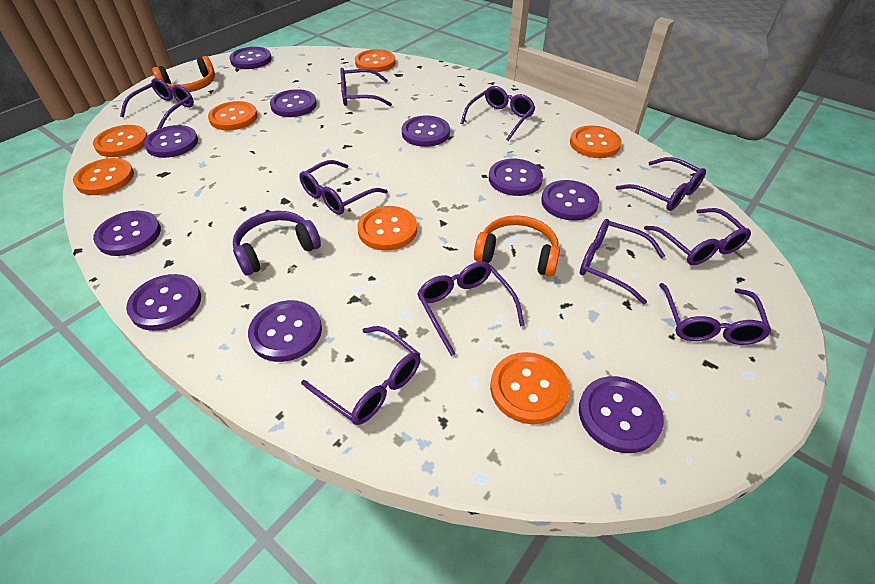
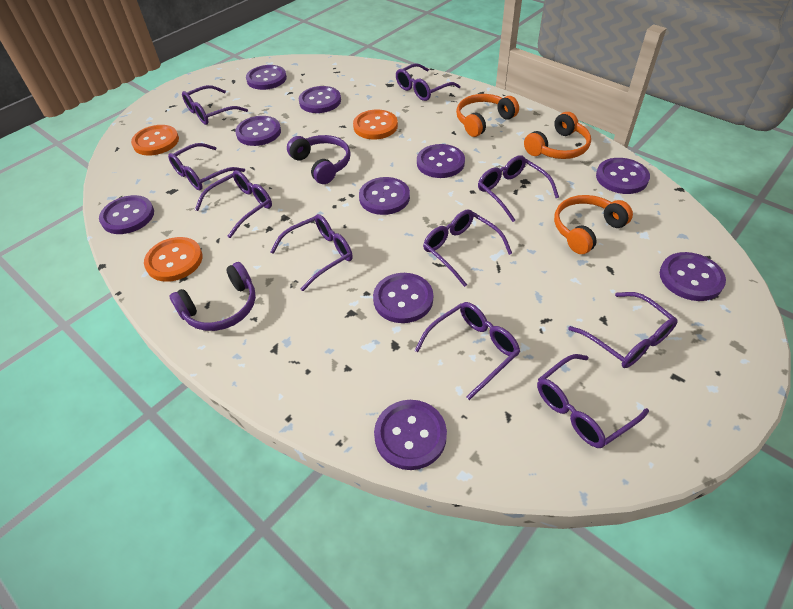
orange button: 7 -> 3
orange headphones: 2 -> 3
purple headphones: 1 -> 2

